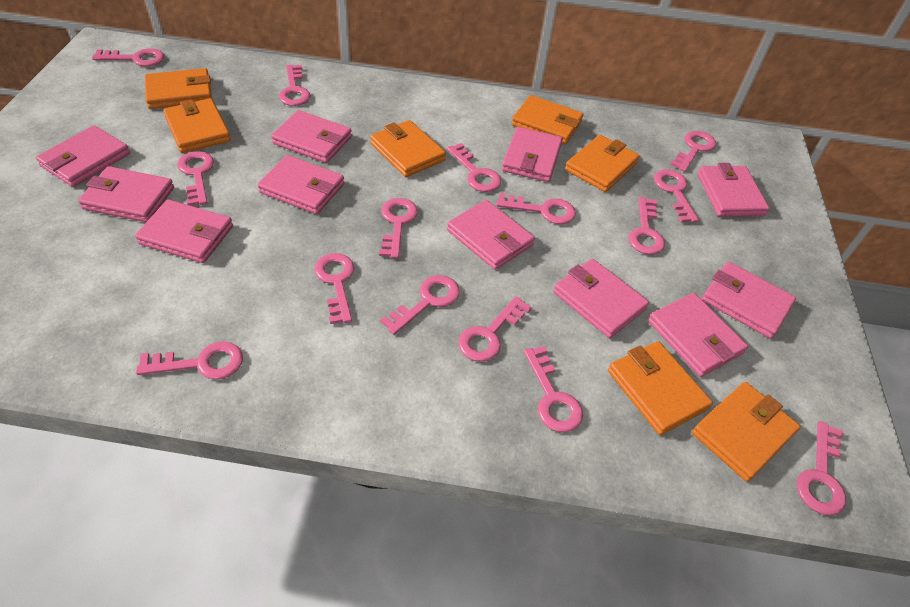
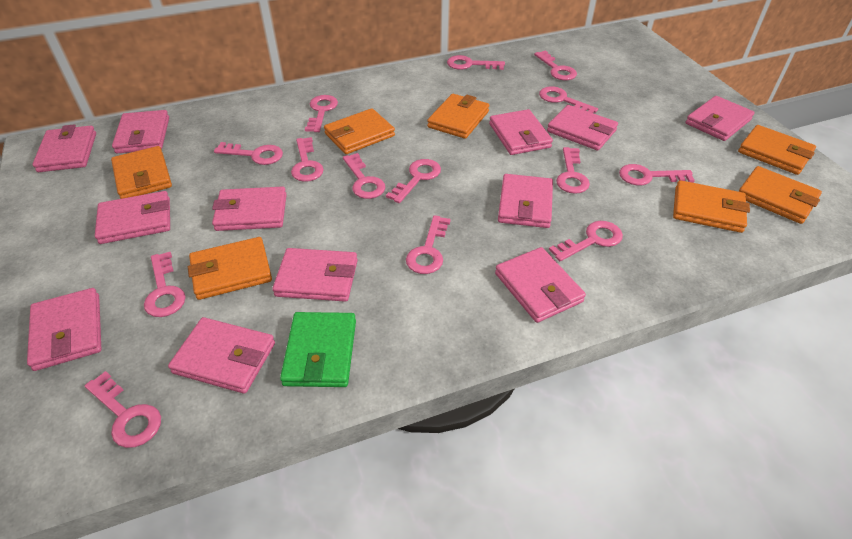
green wallet: 0 -> 1
pink key: 15 -> 14
pink wallet: 11 -> 12

